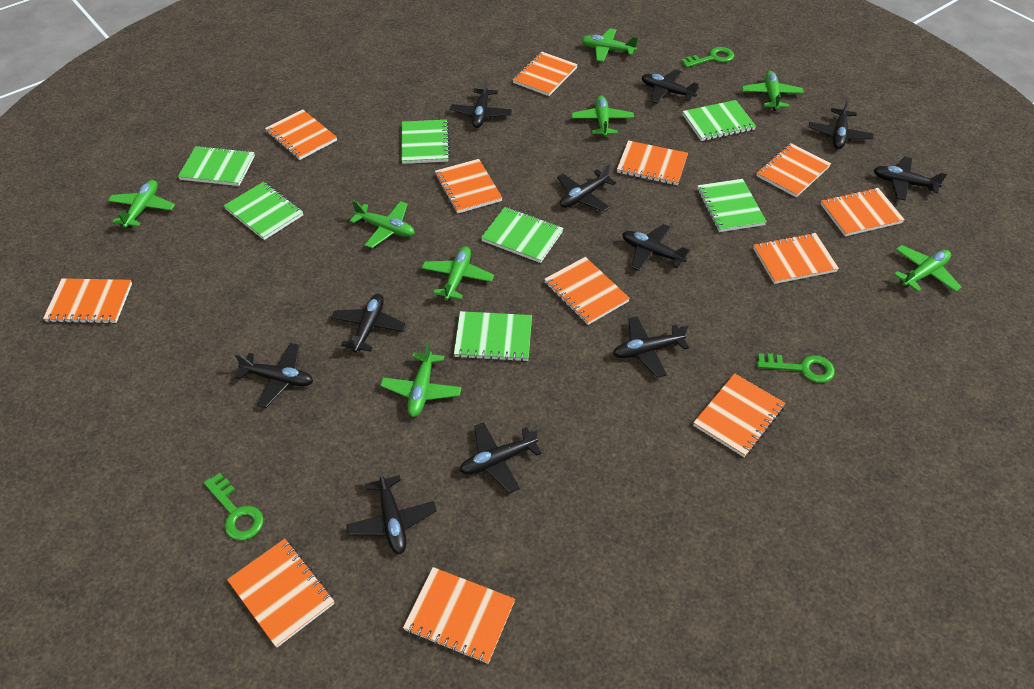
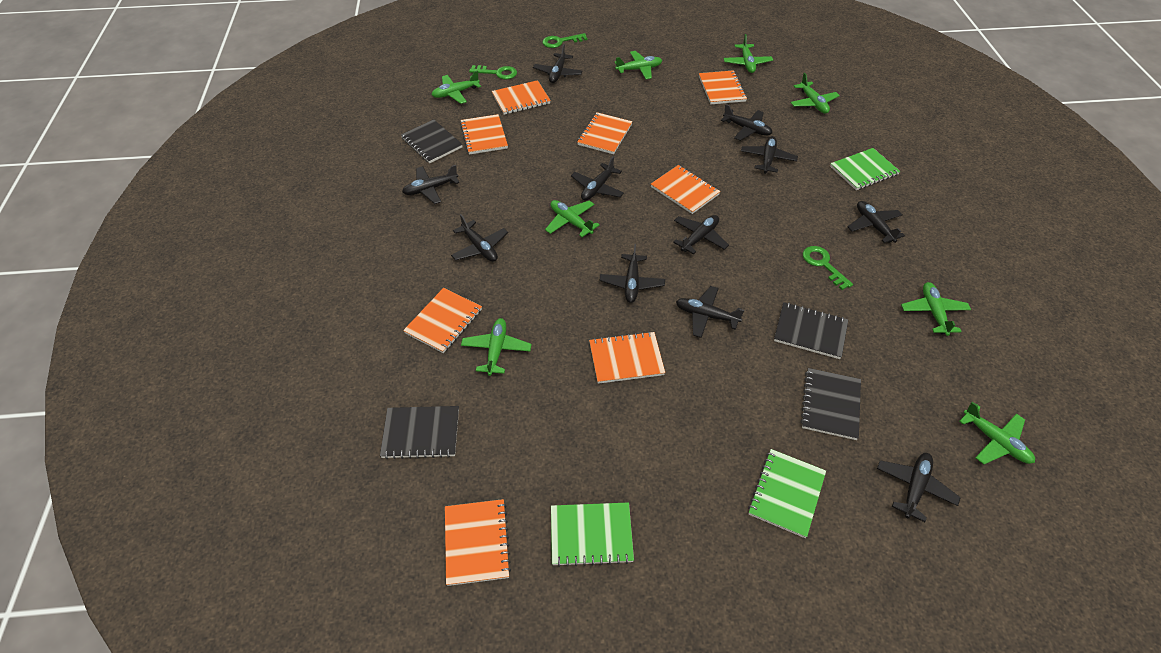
black notebook: 0 -> 4
green notebook: 7 -> 3
orange notebook: 12 -> 8

